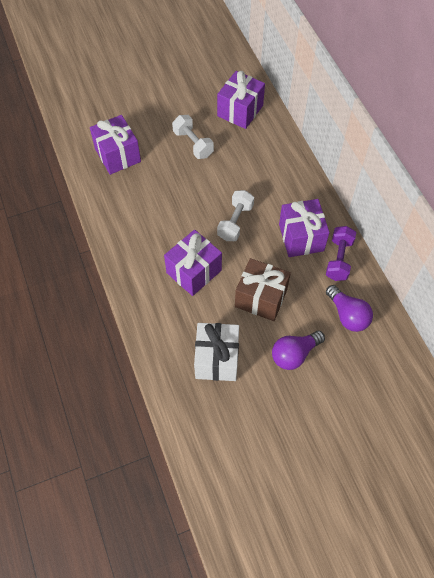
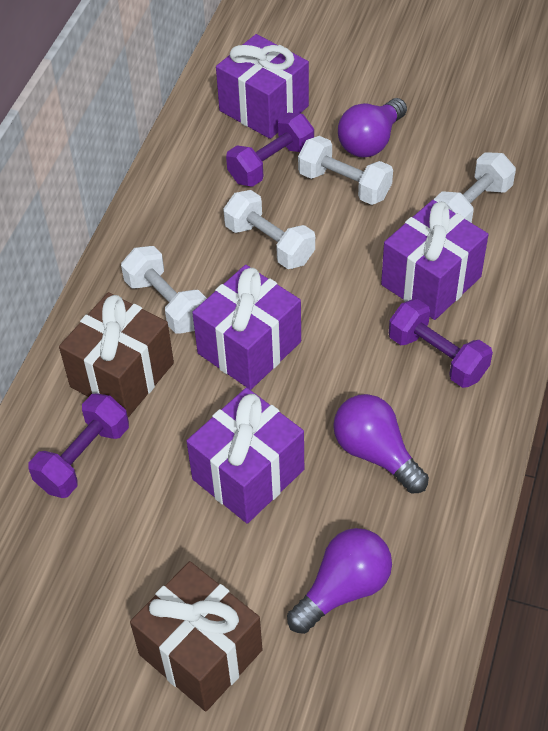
brown gift: 1 -> 2
purple dumbbell: 1 -> 3
purple light bulb: 2 -> 3
white dumbbell: 2 -> 4
white gift: 1 -> 0

